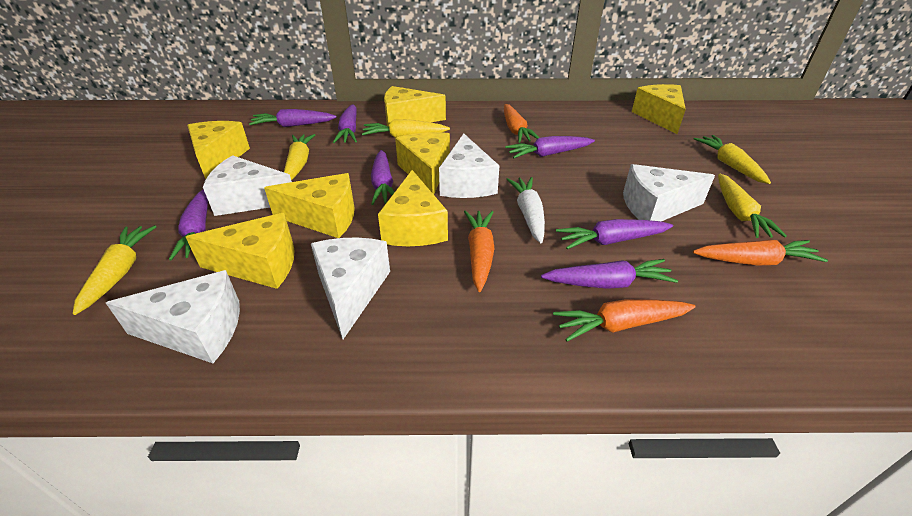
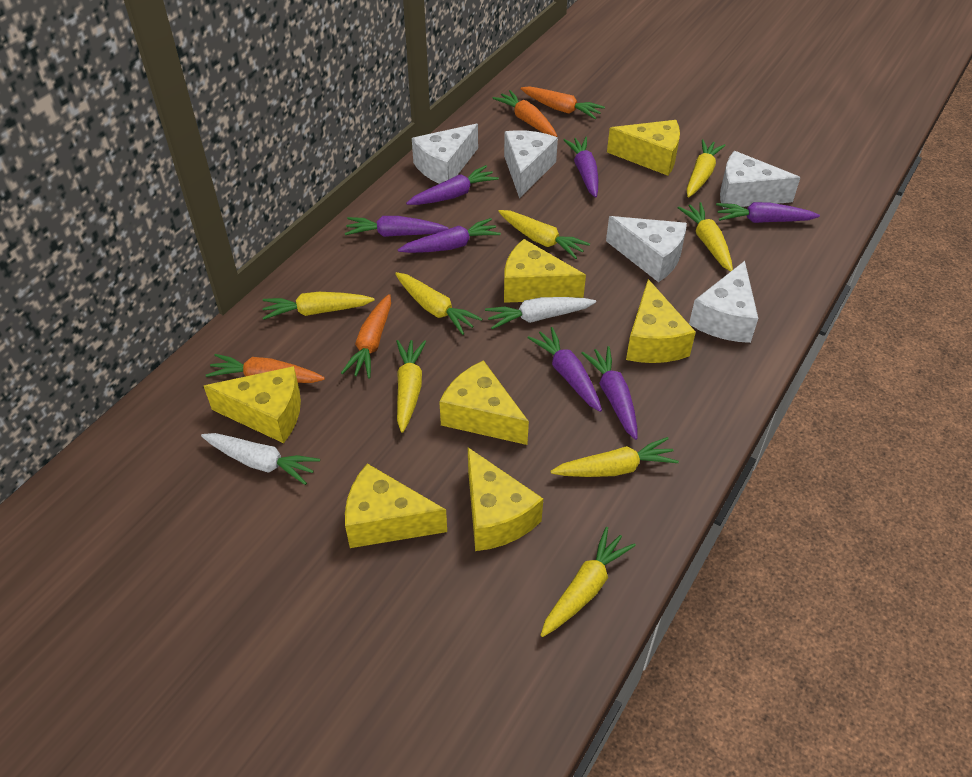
white carrot: 1 -> 2
yellow carrot: 5 -> 8

